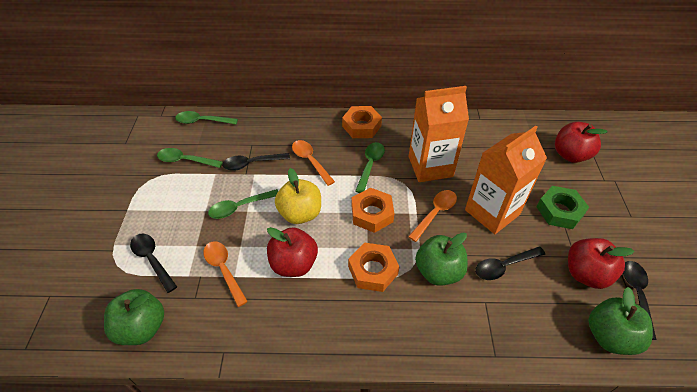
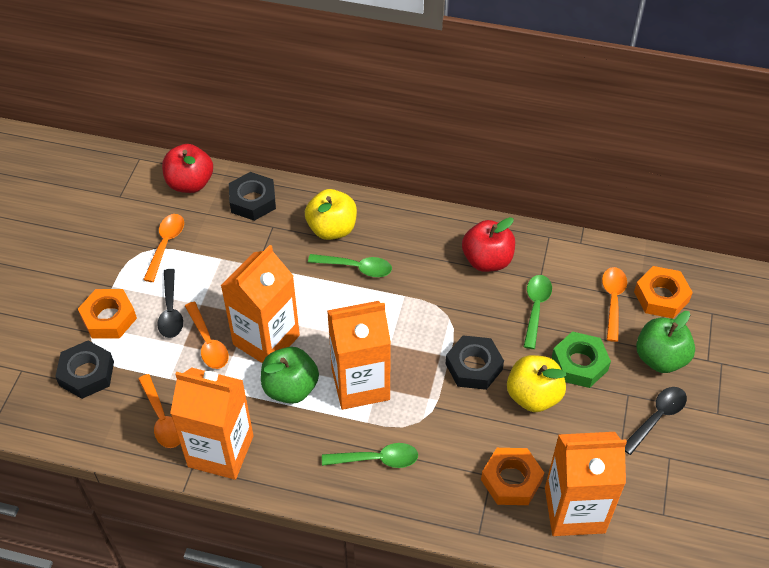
black nut: 0 -> 3
black spoon: 4 -> 2
green apple: 3 -> 2
green spoon: 4 -> 3
orange carton: 2 -> 4
orange spoon: 3 -> 4
red apple: 3 -> 2
yellow apple: 1 -> 2

